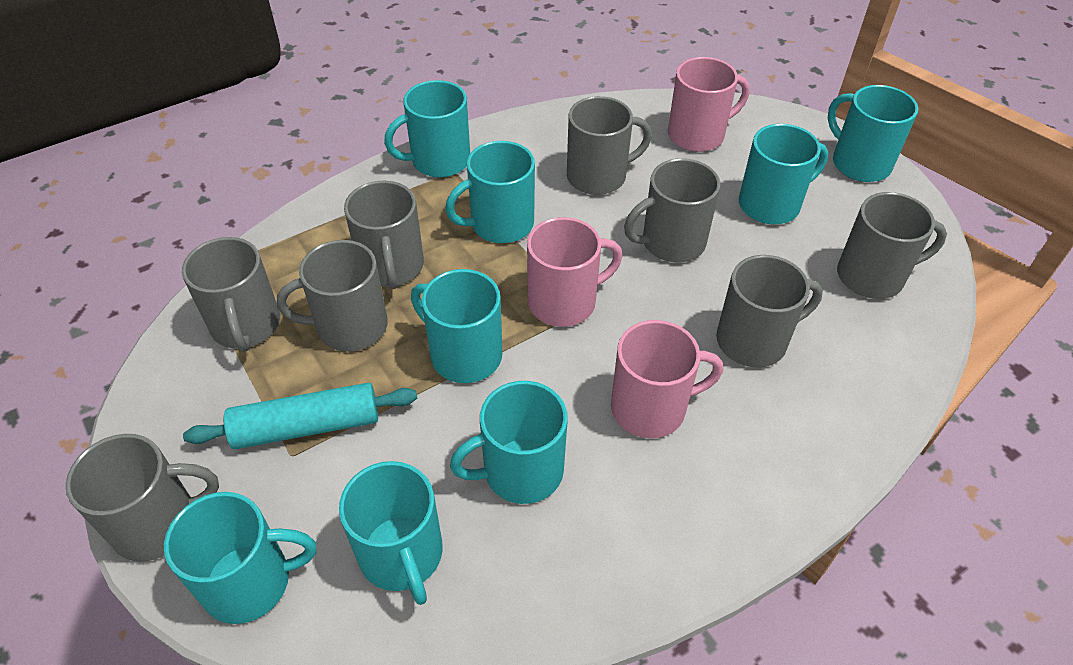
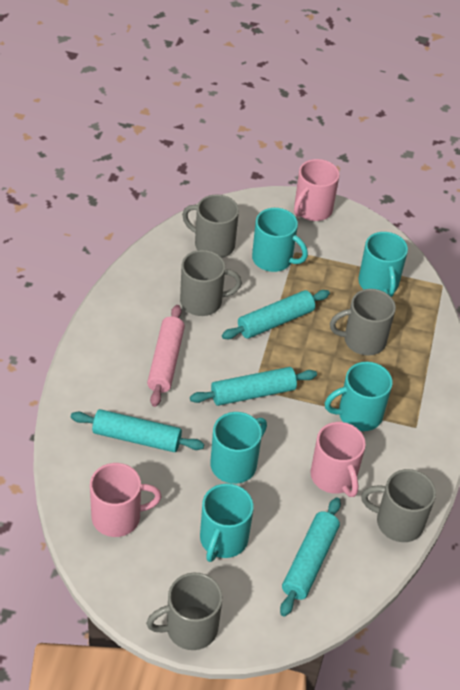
grey mug: 8 -> 5
pink rolling pin: 0 -> 1
turquoise mug: 8 -> 5
turquoise rolling pin: 1 -> 4

